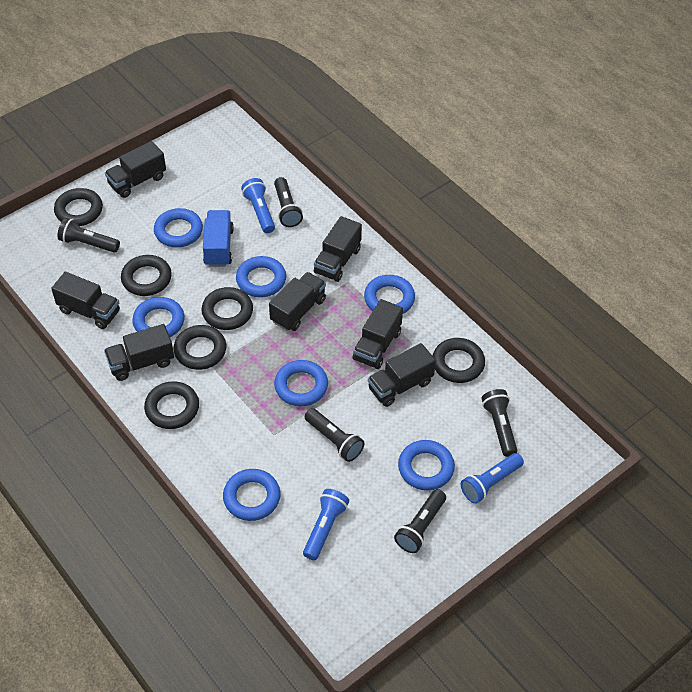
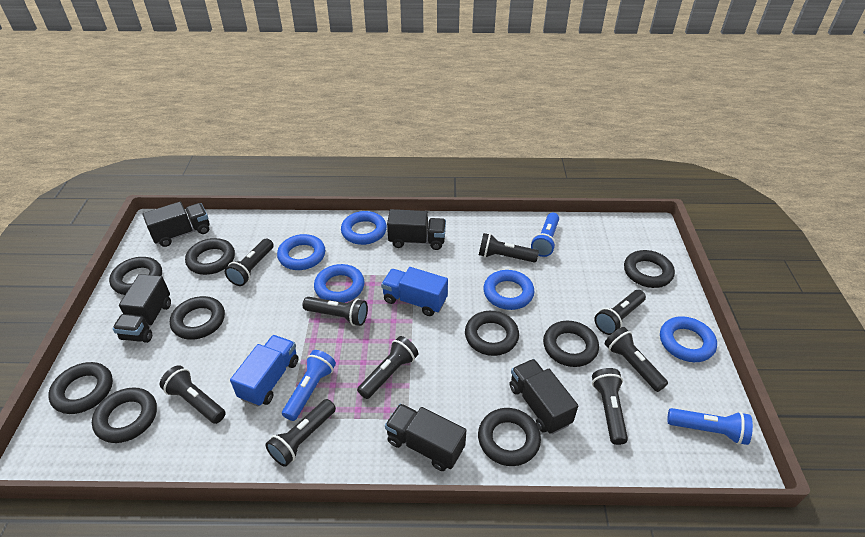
black flashlight: 5 -> 9
black ring: 6 -> 9
black truck: 7 -> 5
blue ring: 7 -> 5
blue truck: 1 -> 2

